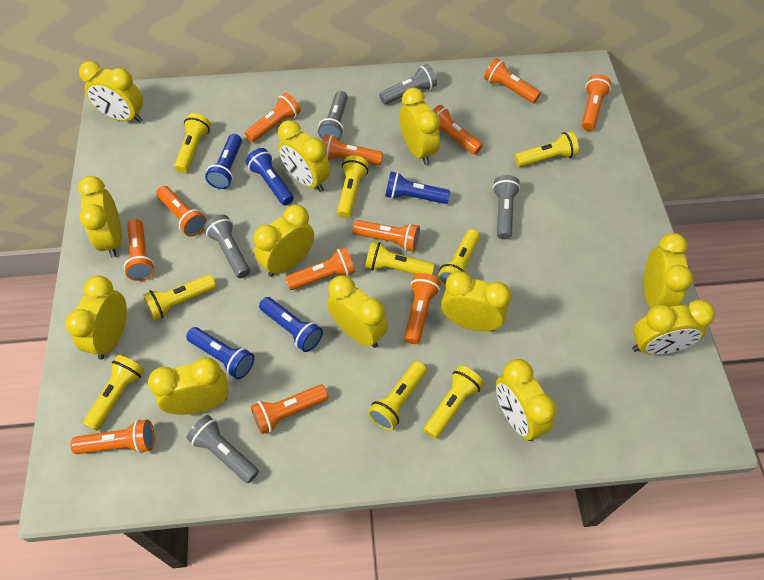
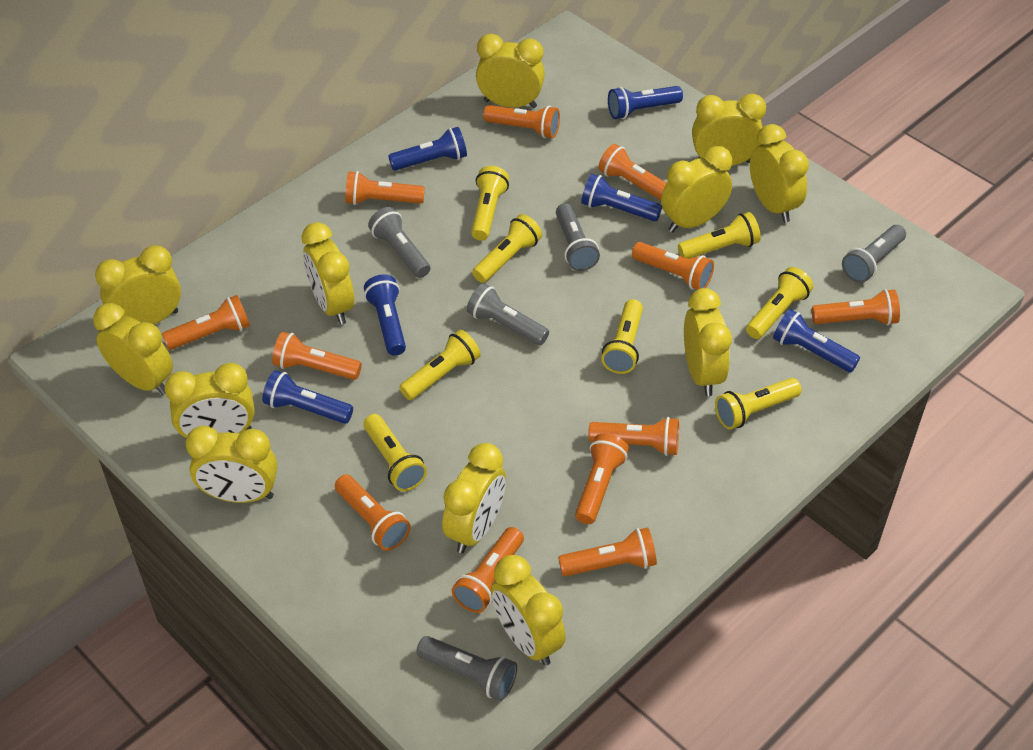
blue flashlight: 5 -> 6
yellow flashlight: 9 -> 8

